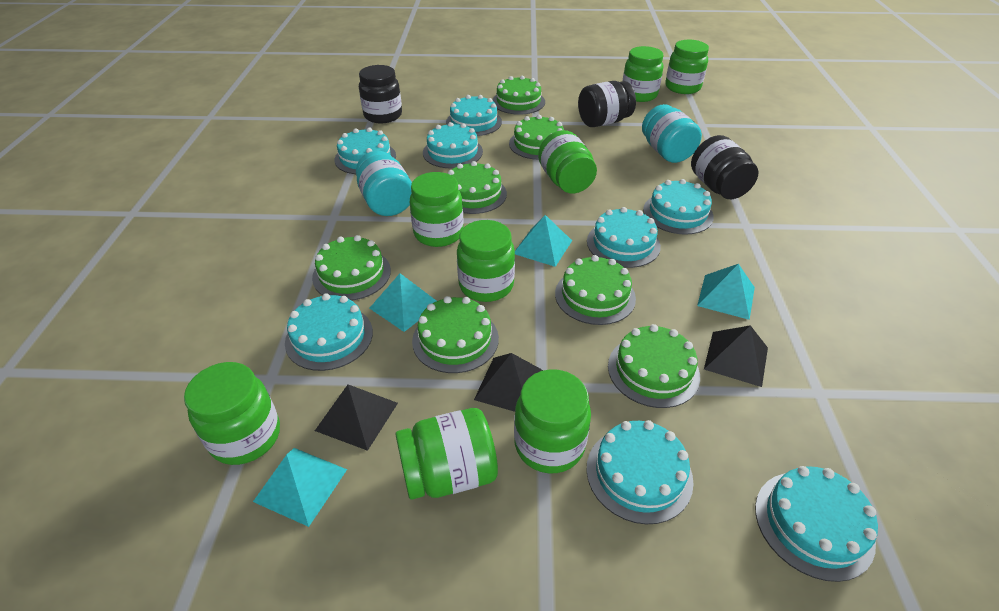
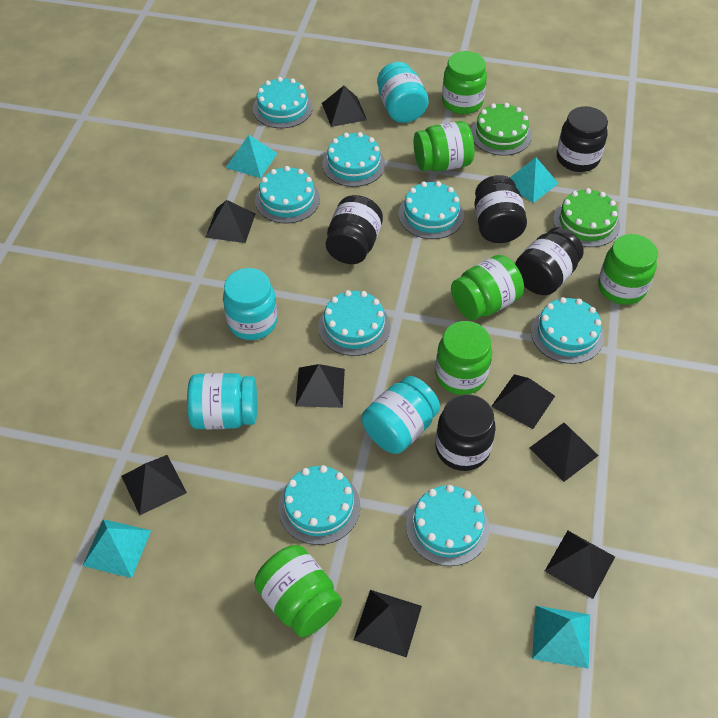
black jar: 3 -> 5
black pyramid: 3 -> 8
green cake: 7 -> 2
green jar: 8 -> 6
turquoise jar: 2 -> 4

